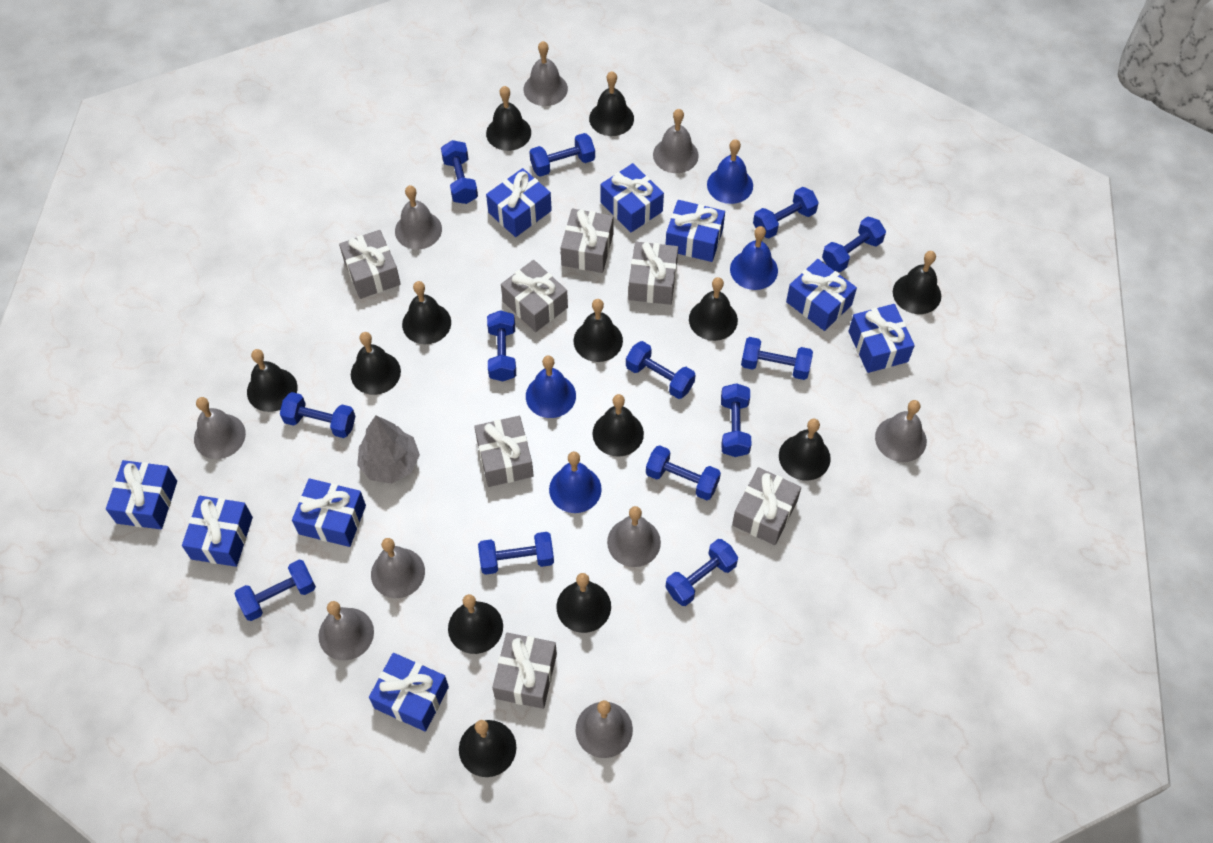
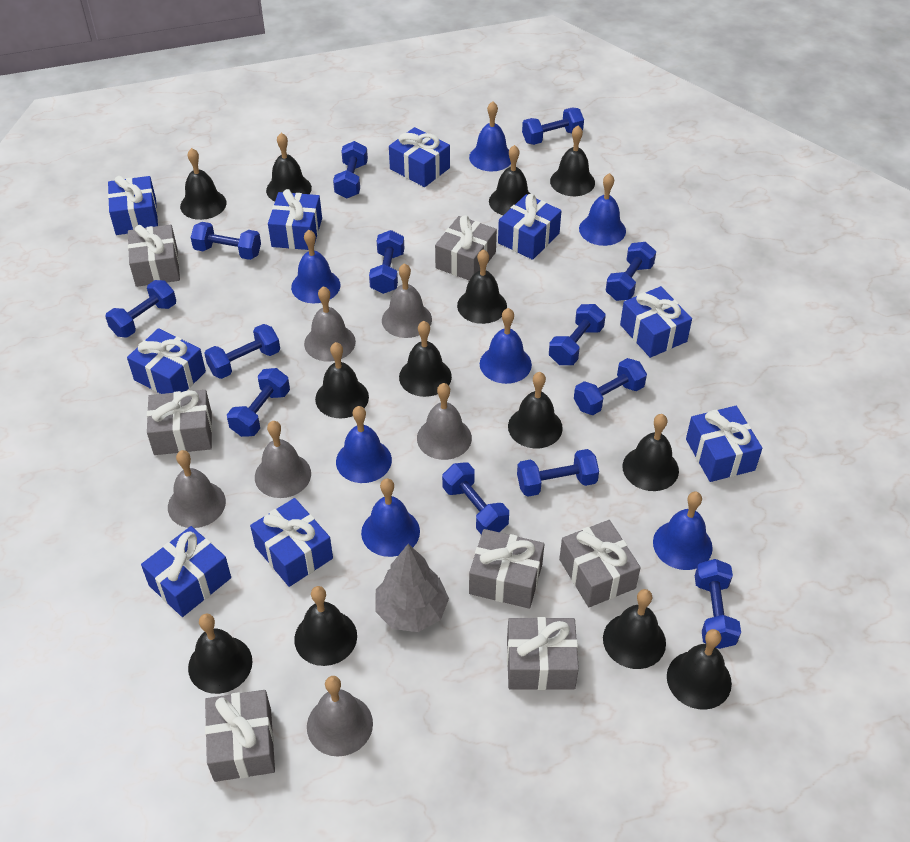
blue bell: 4 -> 7
grey bell: 9 -> 6

